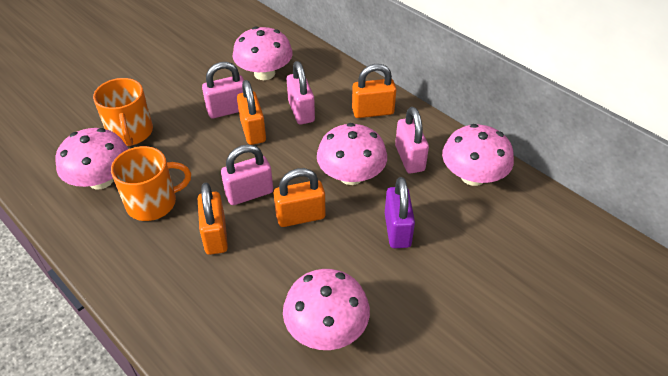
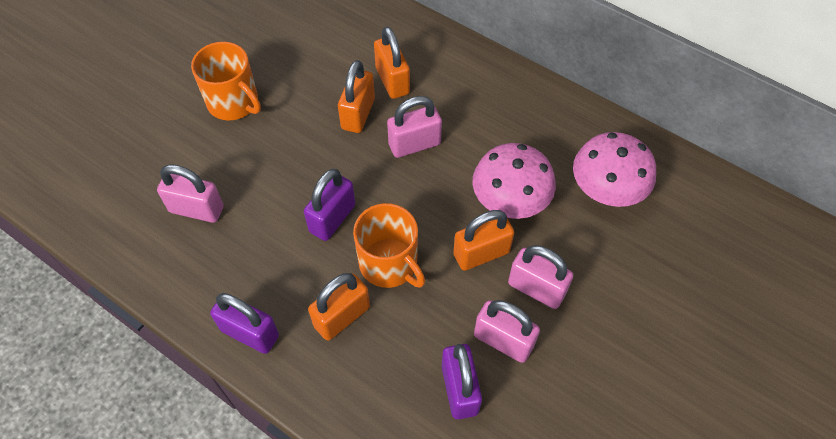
pink mushroom: 5 -> 2
purple padlock: 1 -> 3

